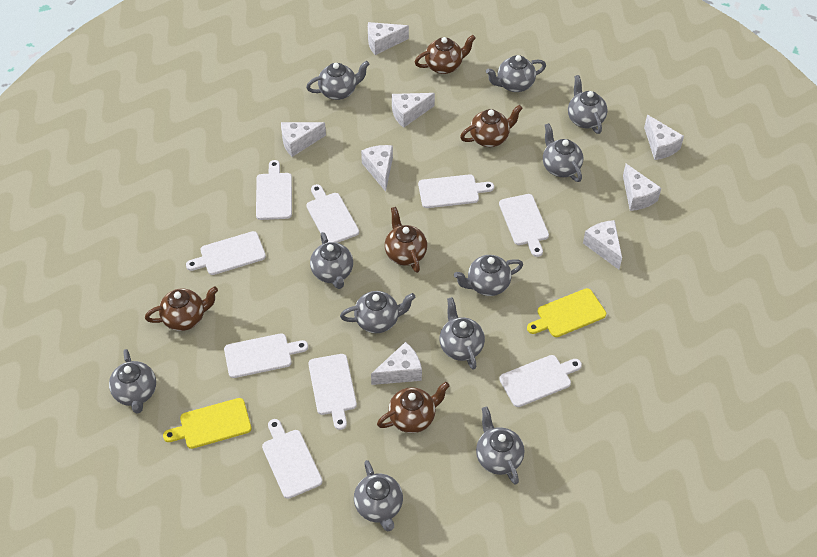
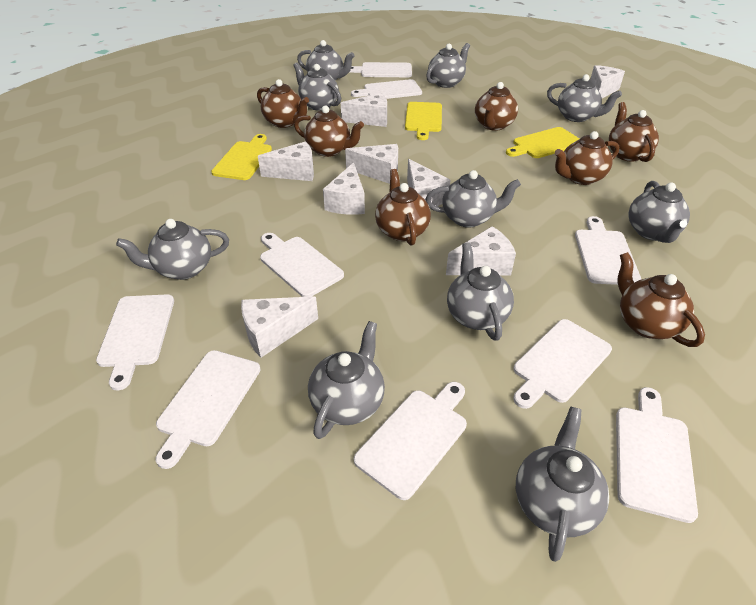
brown teapot: 5 -> 7
grey teapot: 11 -> 10
yellow cutting board: 2 -> 3

